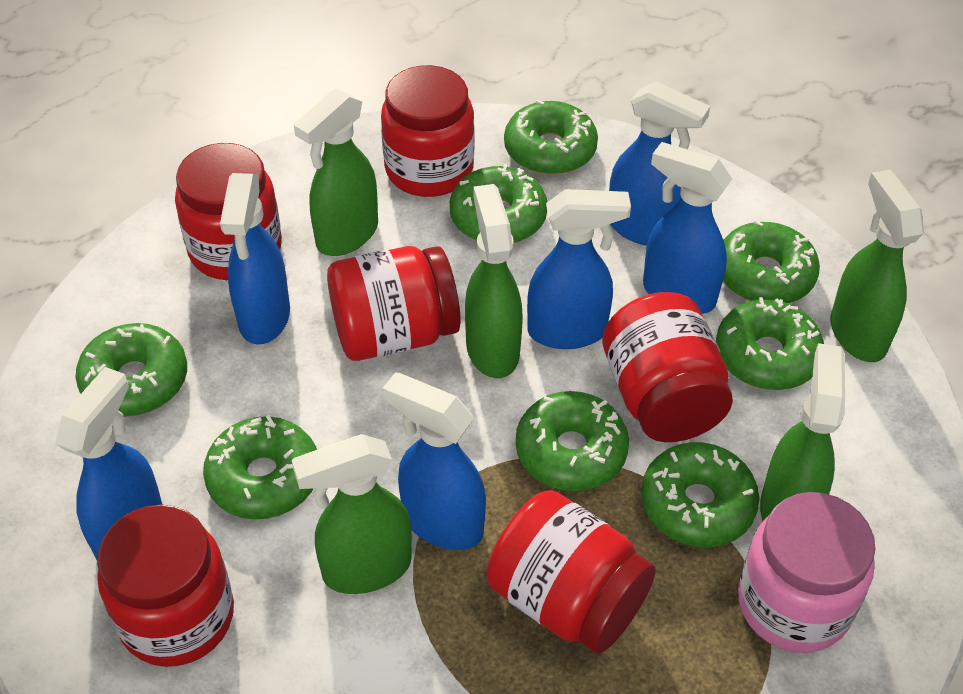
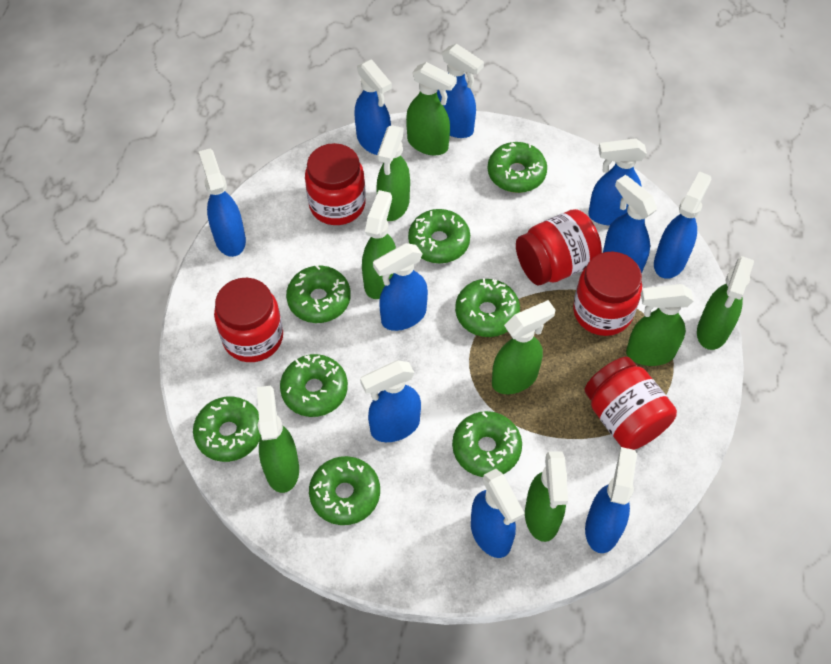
blue spray bottle: 6 -> 10
green spray bottle: 5 -> 8
pink jar: 1 -> 0
red jar: 6 -> 5

